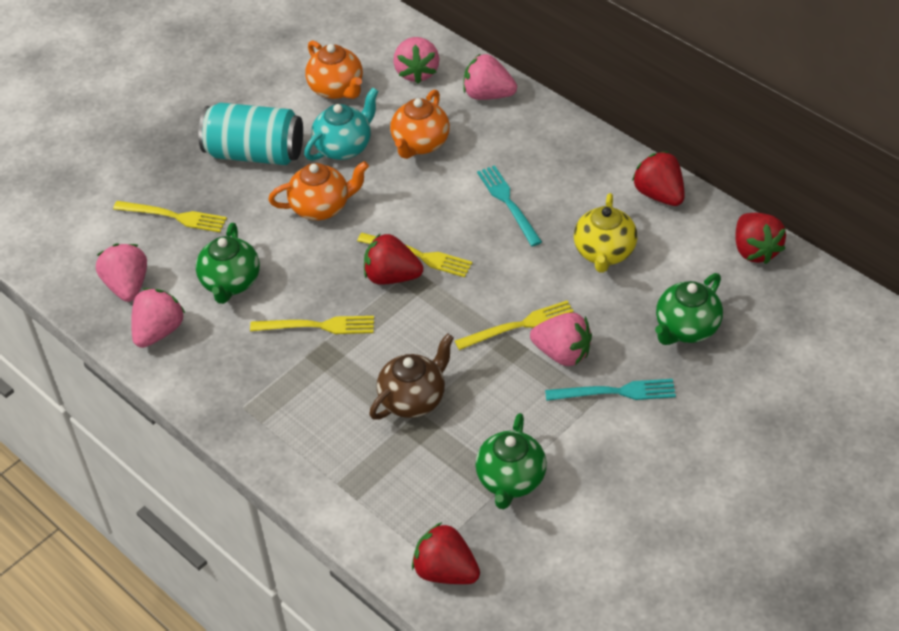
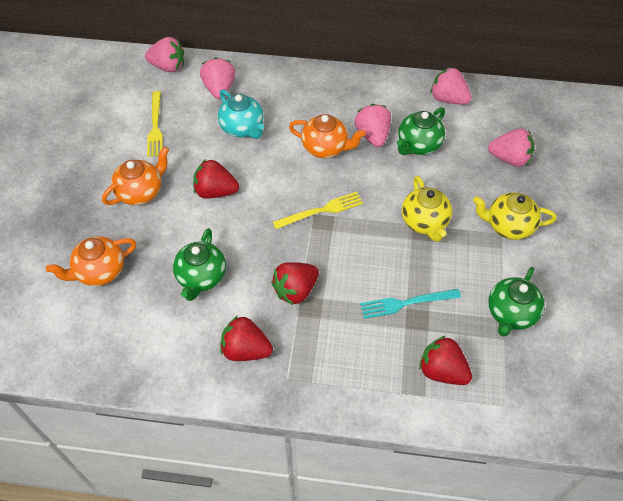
brown teapot: 1 -> 0
turquoise can: 1 -> 0
turquoise fork: 2 -> 1
yellow fork: 4 -> 2
yellow teapot: 1 -> 2

